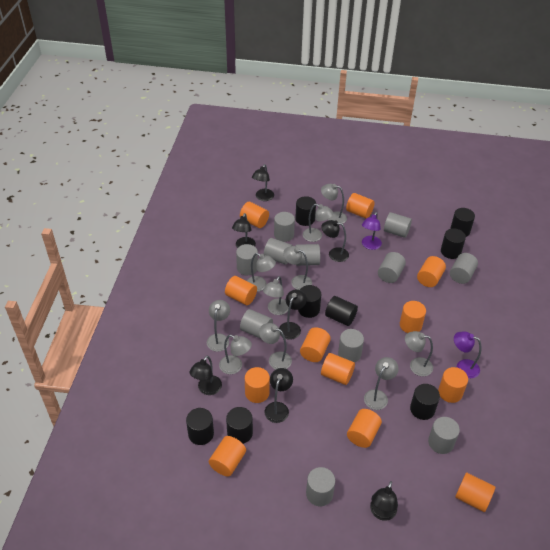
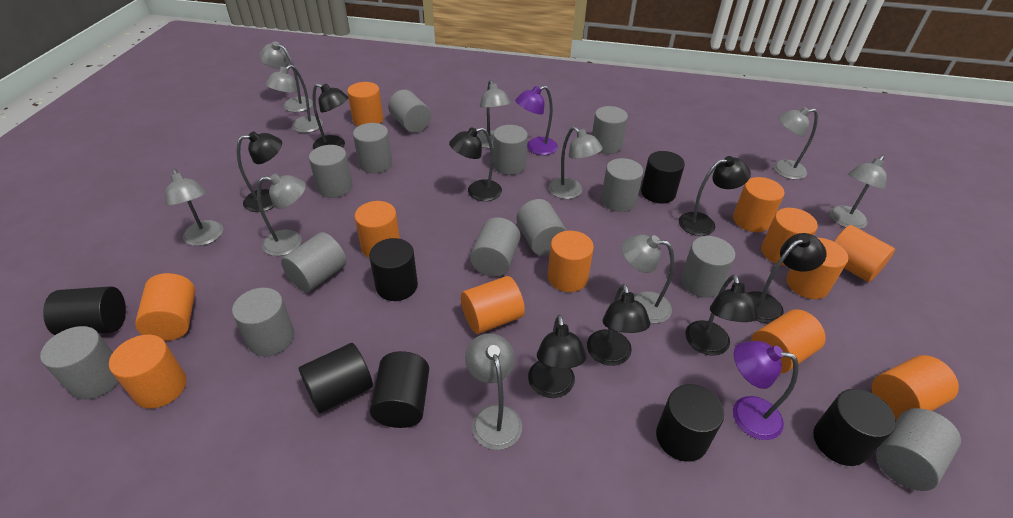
black cylinder: 8 -> 7
black lamp: 7 -> 8
grey cylinder: 11 -> 13

